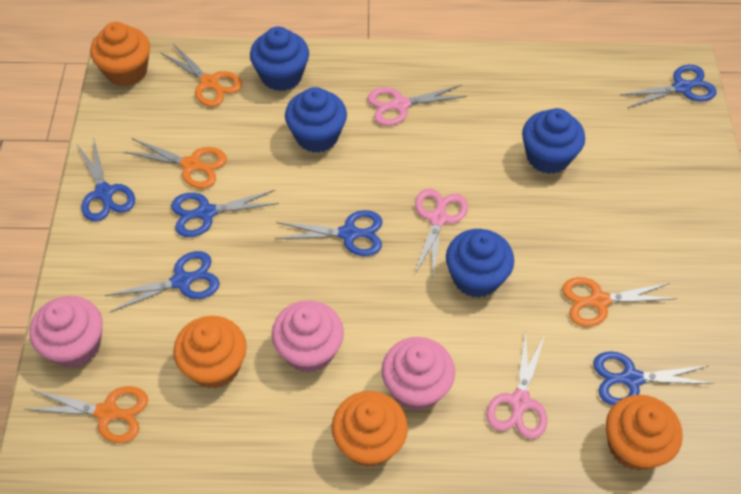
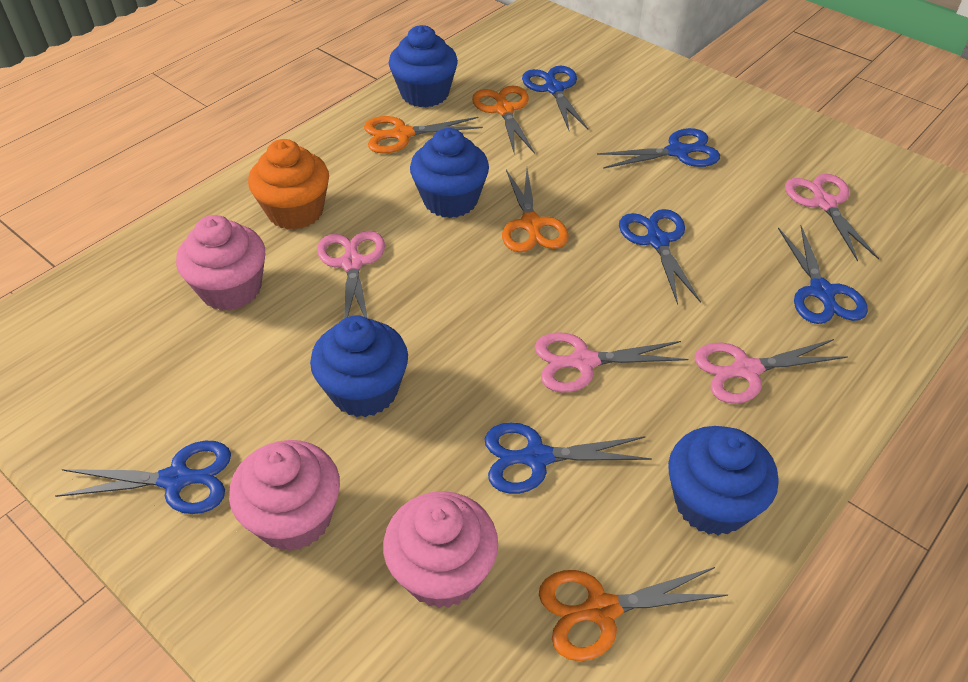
orange cupcake: 4 -> 1
pink scissors: 3 -> 4

